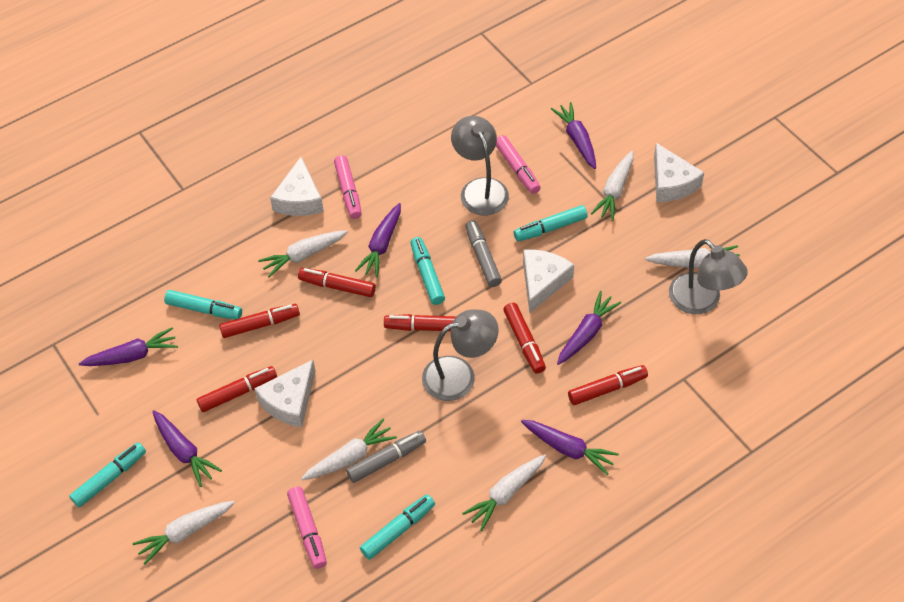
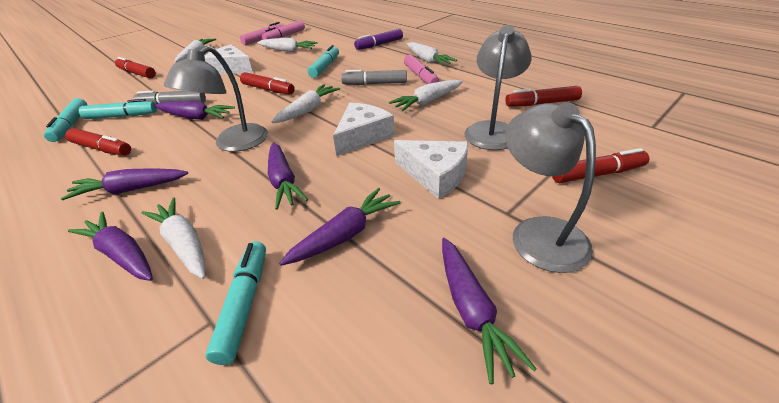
purple marker: 0 -> 1
red marker: 6 -> 5
turquoise marker: 5 -> 4
white cheese: 4 -> 3

